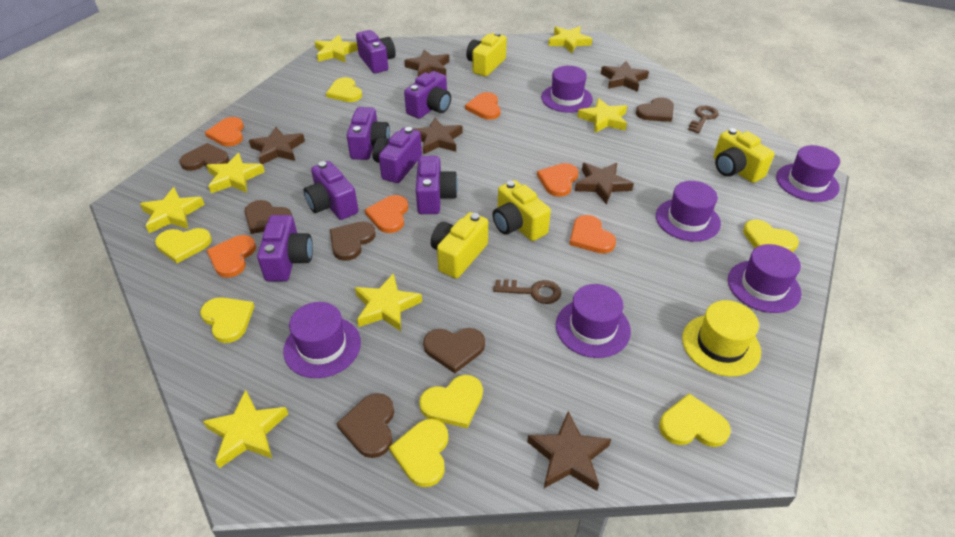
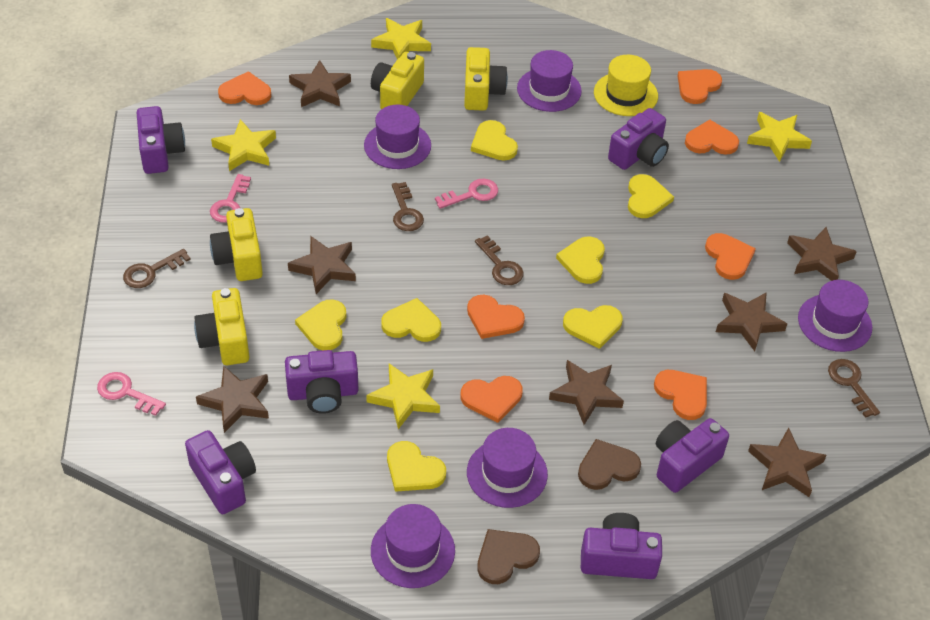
brown heart: 6 -> 2
brown key: 2 -> 4
brown star: 6 -> 7
orange heart: 6 -> 7
pink key: 0 -> 3
purple camera: 7 -> 6
purple hat: 6 -> 5
yellow star: 7 -> 4

